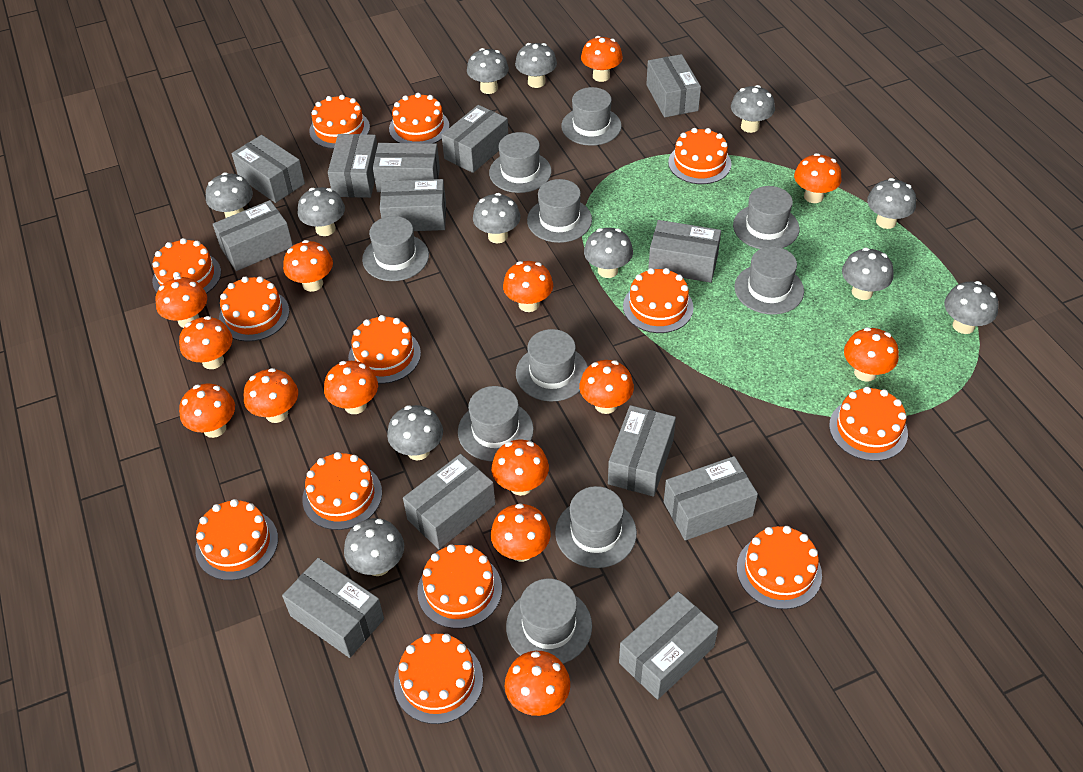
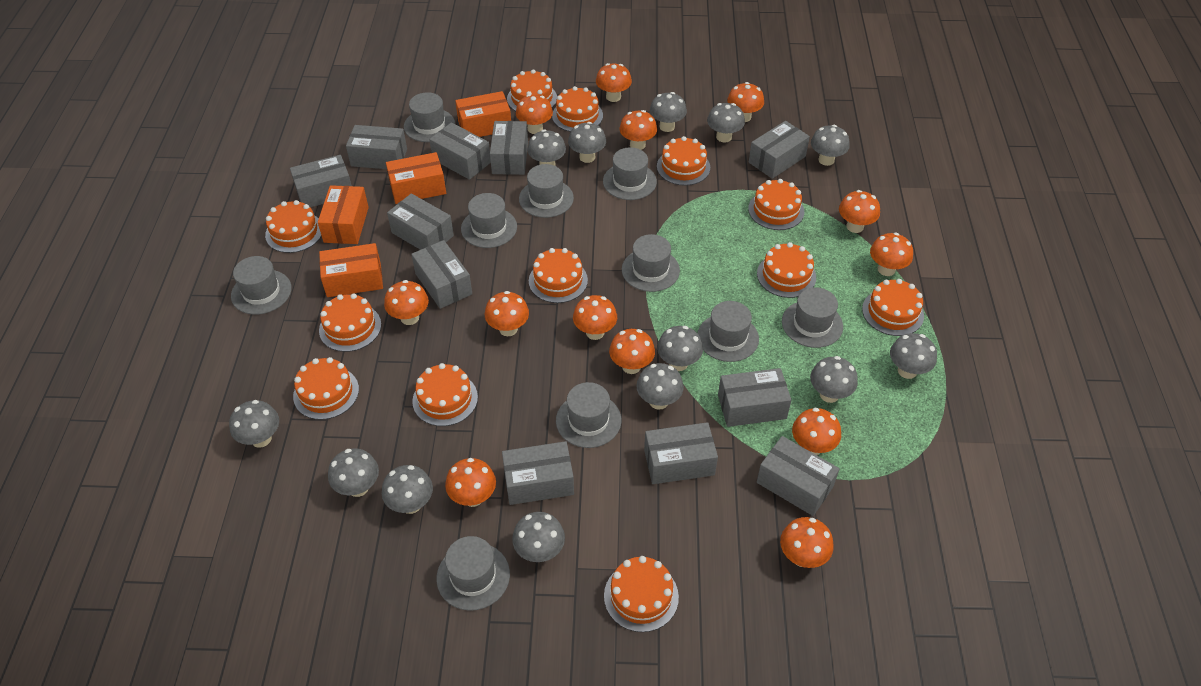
grey box: 13 -> 11
grey mushroom: 12 -> 13
orange box: 0 -> 4
orange cake: 13 -> 12
orange mushroom: 14 -> 13

